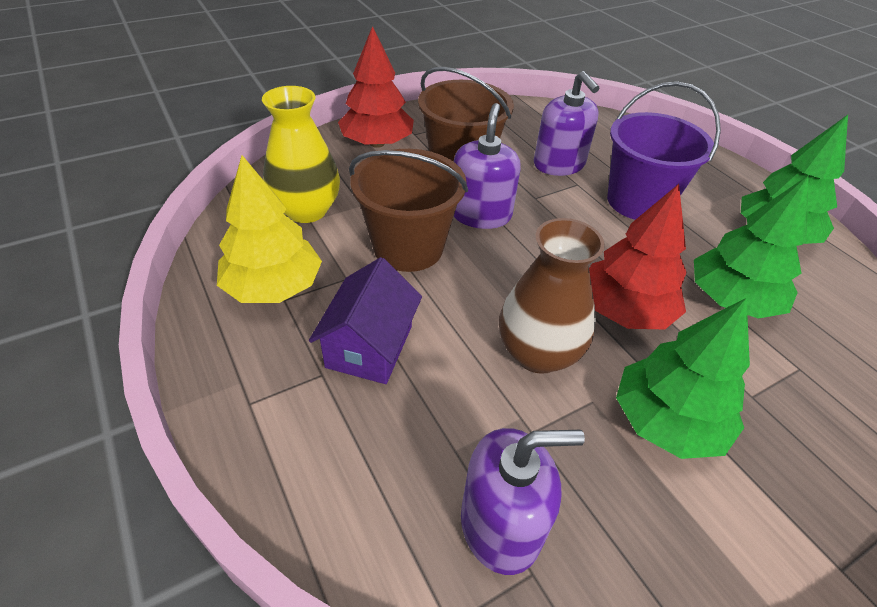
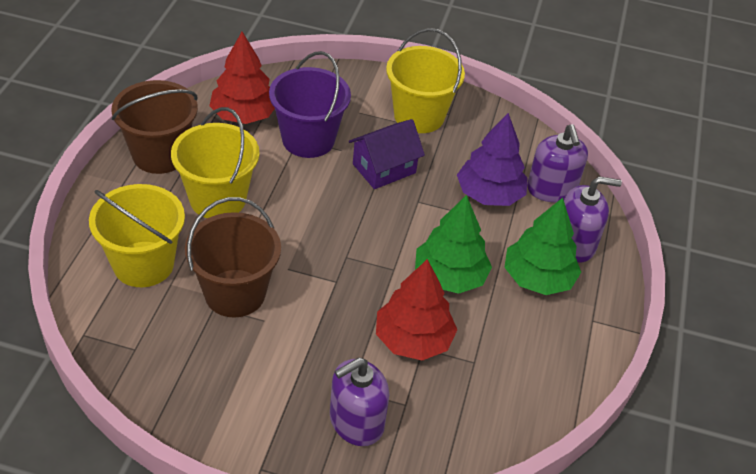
brown vase: 1 -> 0
green tree: 3 -> 2
purple tree: 0 -> 1
yellow bucket: 0 -> 3
yellow tree: 1 -> 0
yellow vase: 1 -> 0

